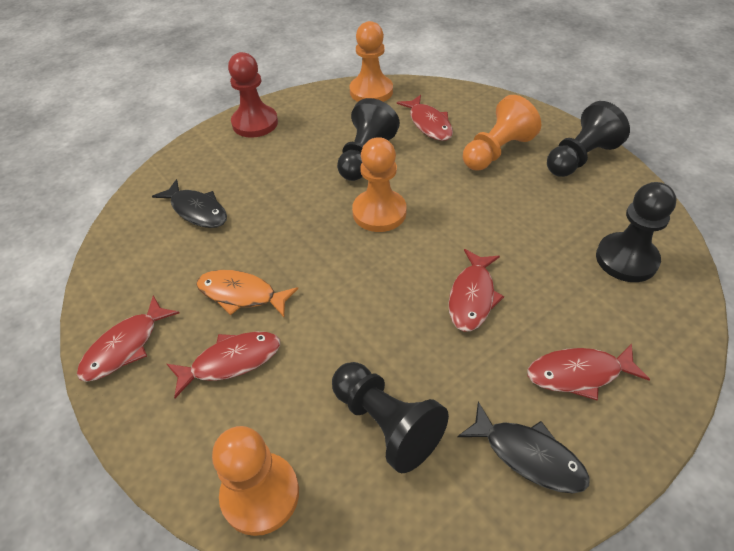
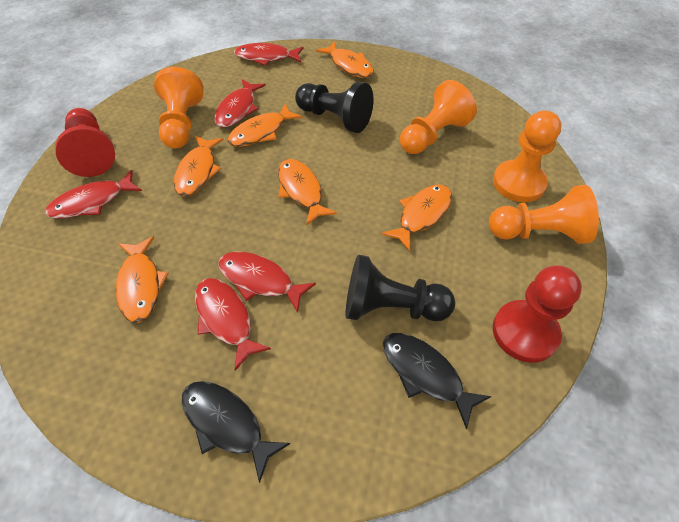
black pawn: 4 -> 2
orange fish: 1 -> 6
red pawn: 1 -> 2

